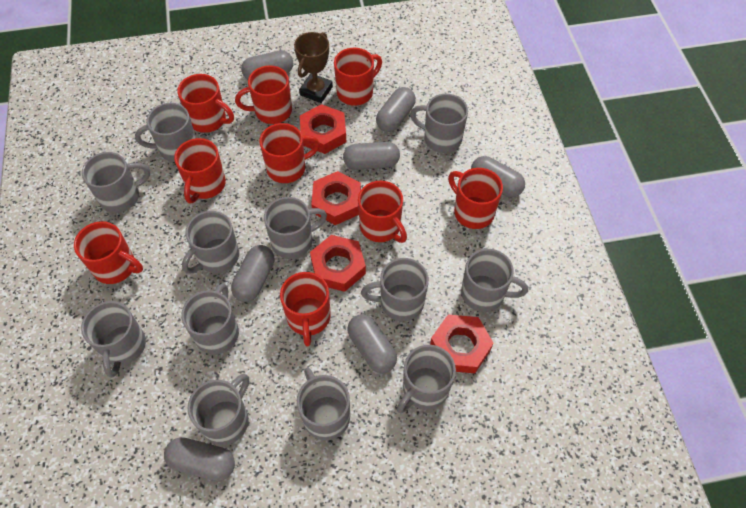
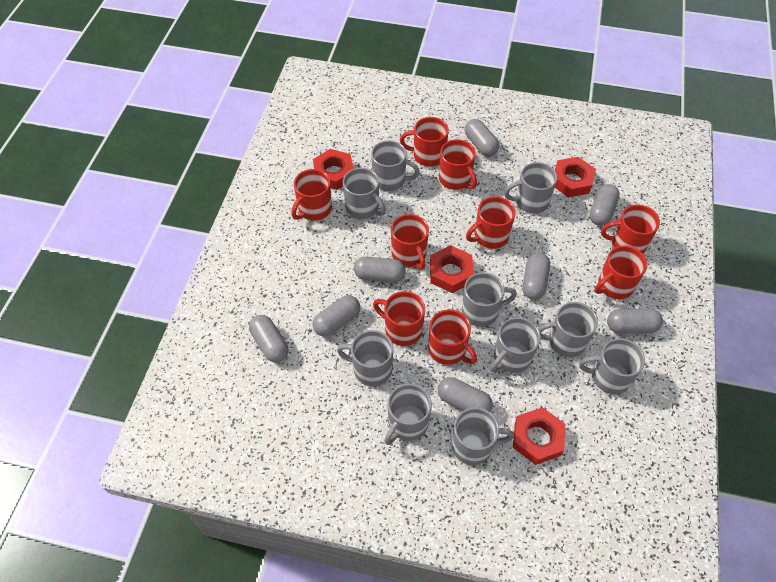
brown trophy: 1 -> 0
grey capsule: 7 -> 8
grey mug: 12 -> 10

